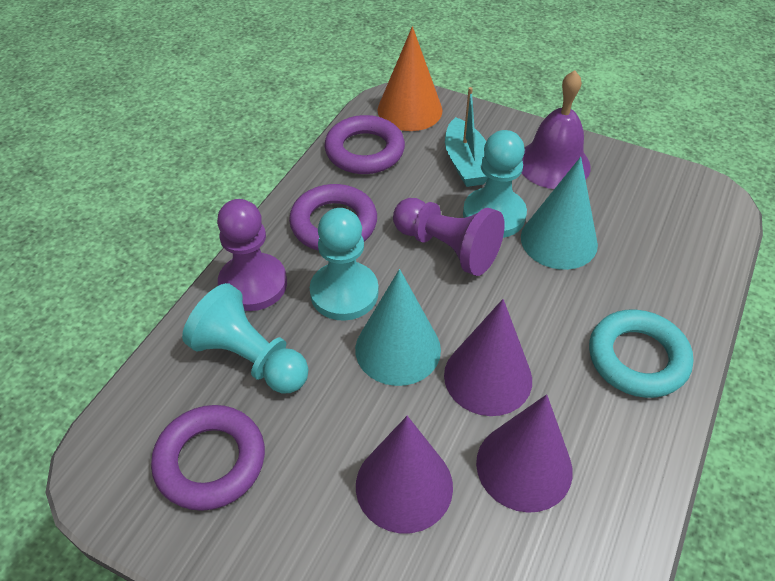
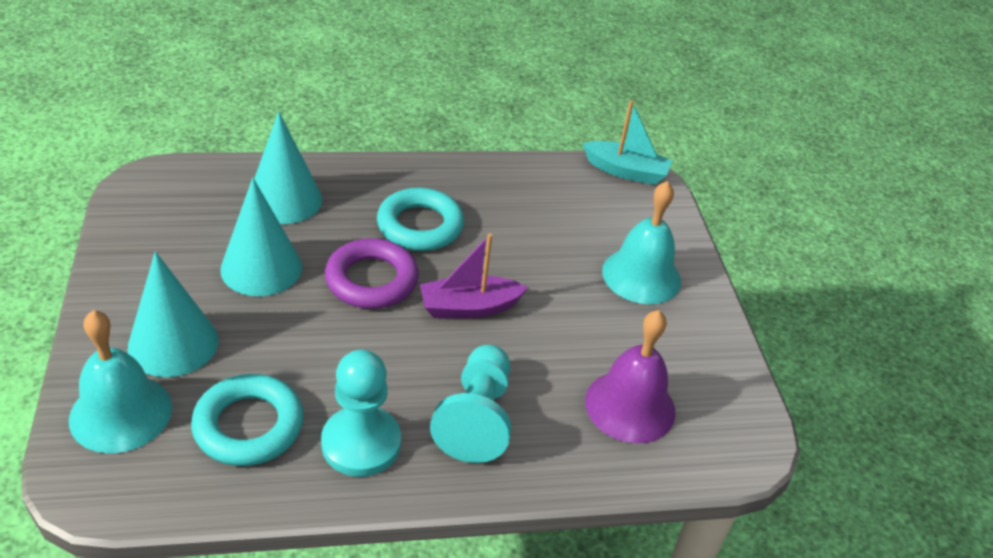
orange cone: 1 -> 0
purple boat: 0 -> 1
purple cone: 3 -> 0
purple pawn: 2 -> 0
purple ring: 3 -> 1
turquoise bell: 0 -> 2
turquoise cone: 2 -> 3
turquoise pawn: 3 -> 2
turquoise ring: 1 -> 2

